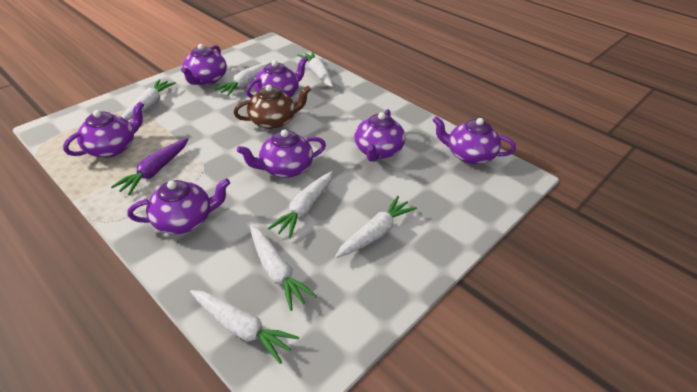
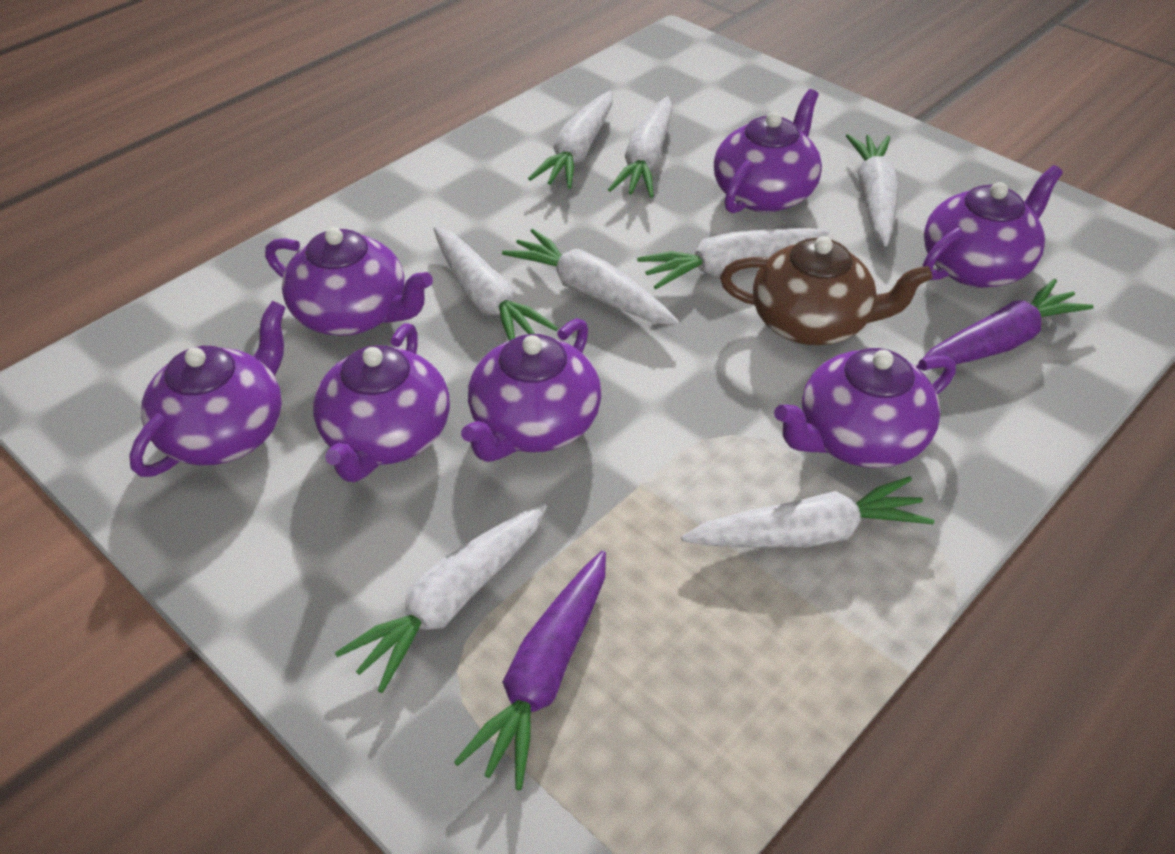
purple carrot: 1 -> 2
white carrot: 7 -> 8

